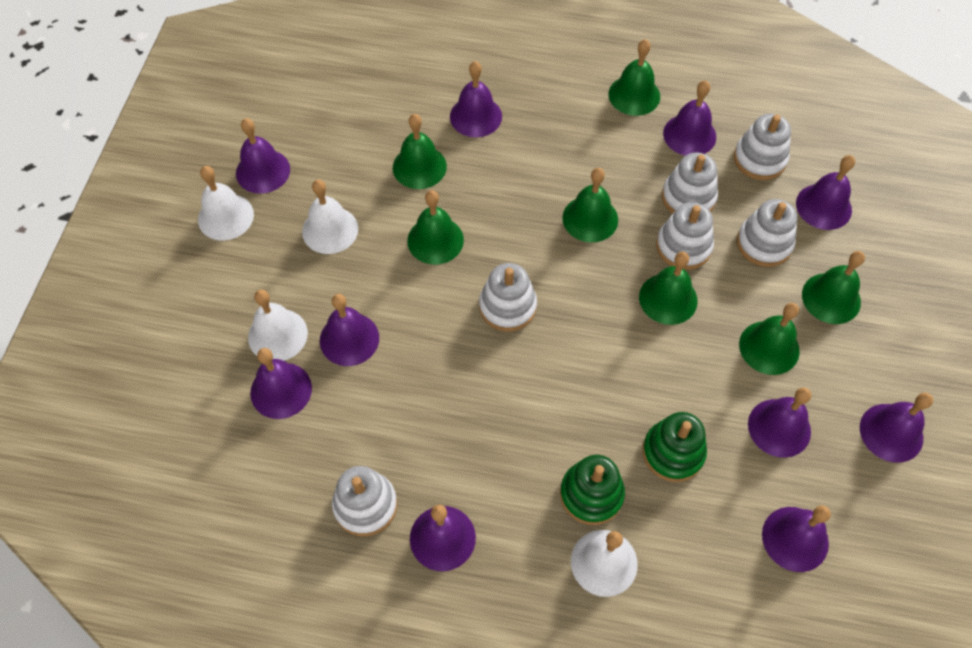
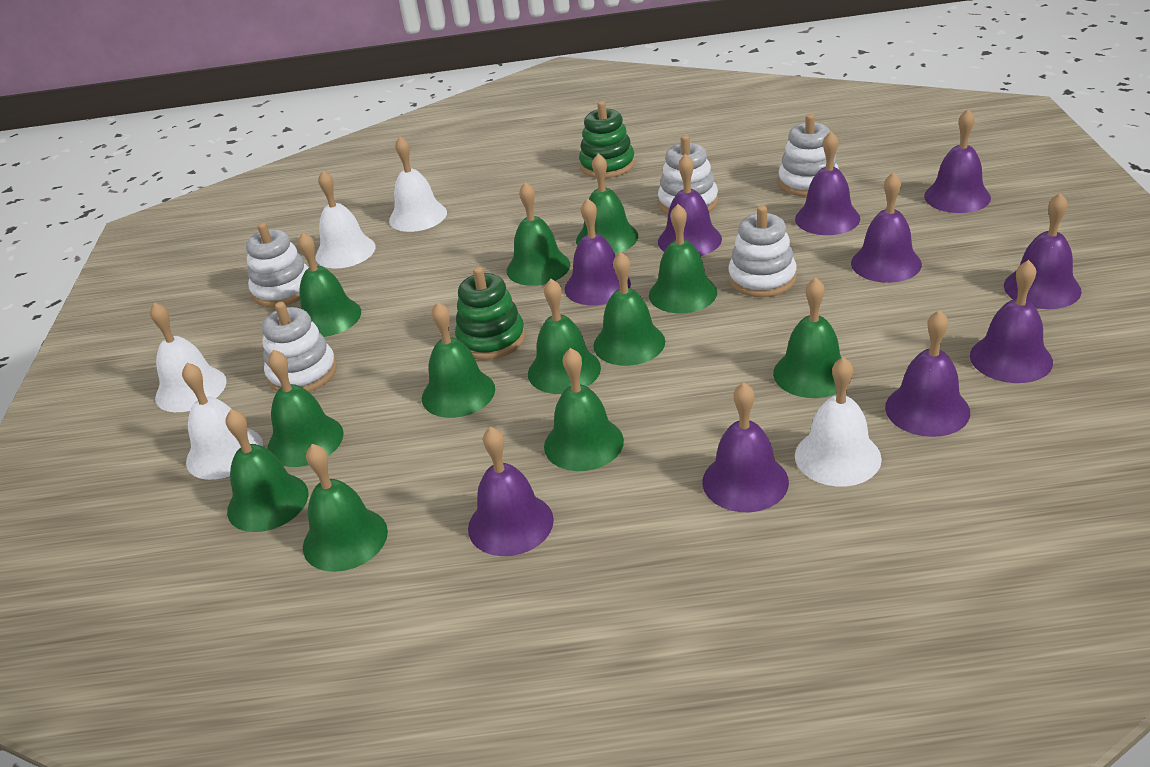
green bell: 7 -> 12
white bell: 4 -> 5
white stacking toy: 6 -> 5

